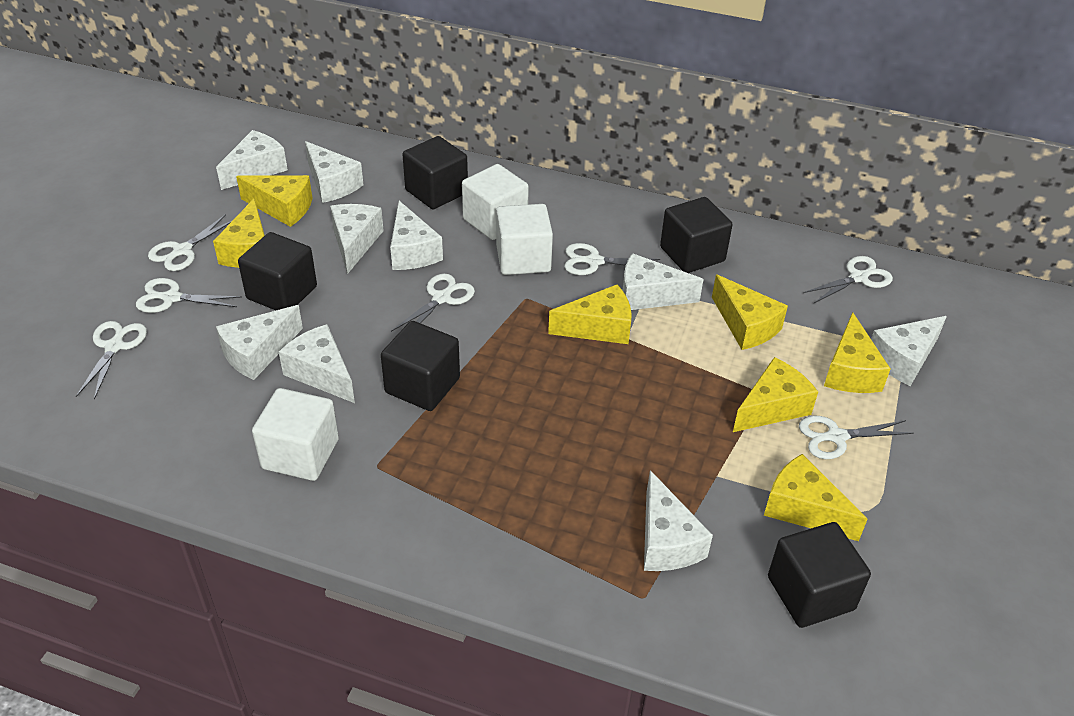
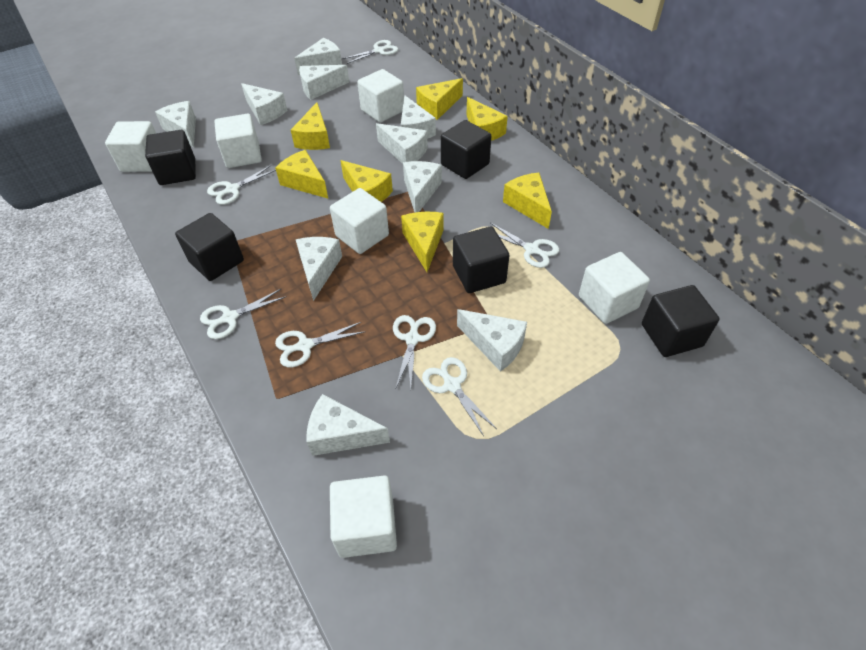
white cheese: 9 -> 10
white cube: 3 -> 6

